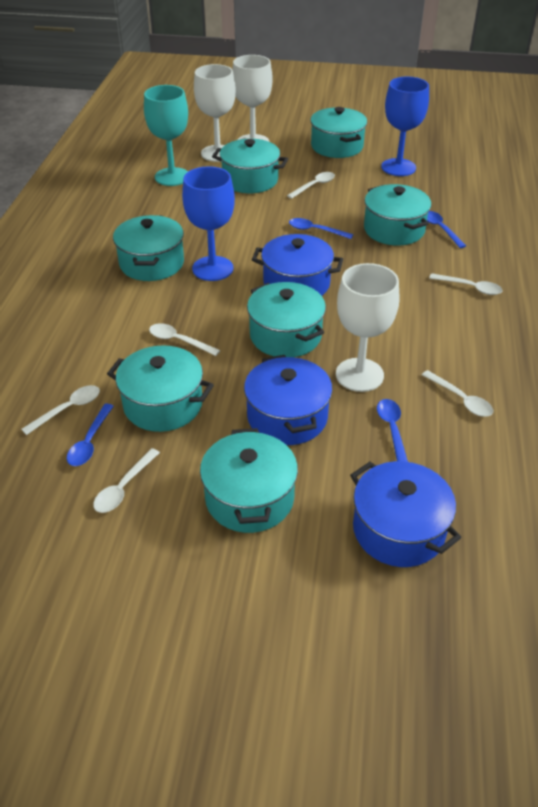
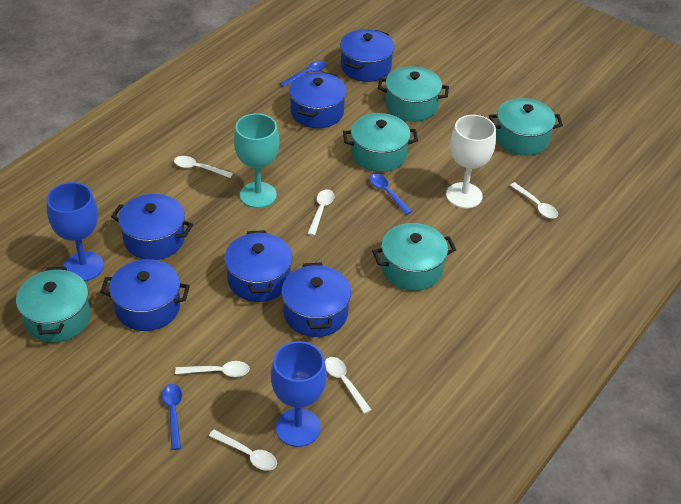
blue pot: 3 -> 6
blue spoon: 4 -> 3
turquoise pot: 7 -> 5
white goblet: 3 -> 1

